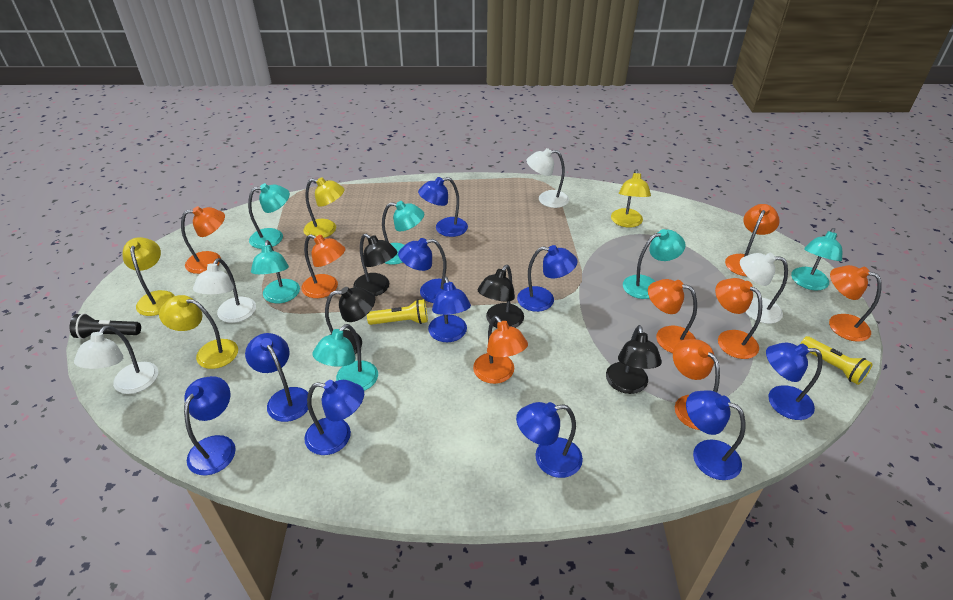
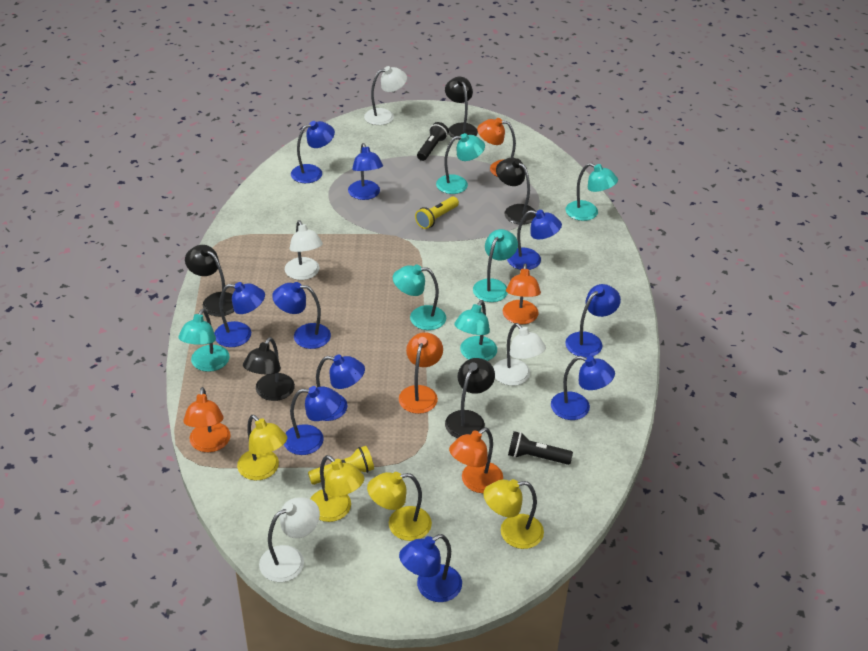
black flashlight: 1 -> 2
black lamp: 4 -> 5
orange lamp: 8 -> 5

